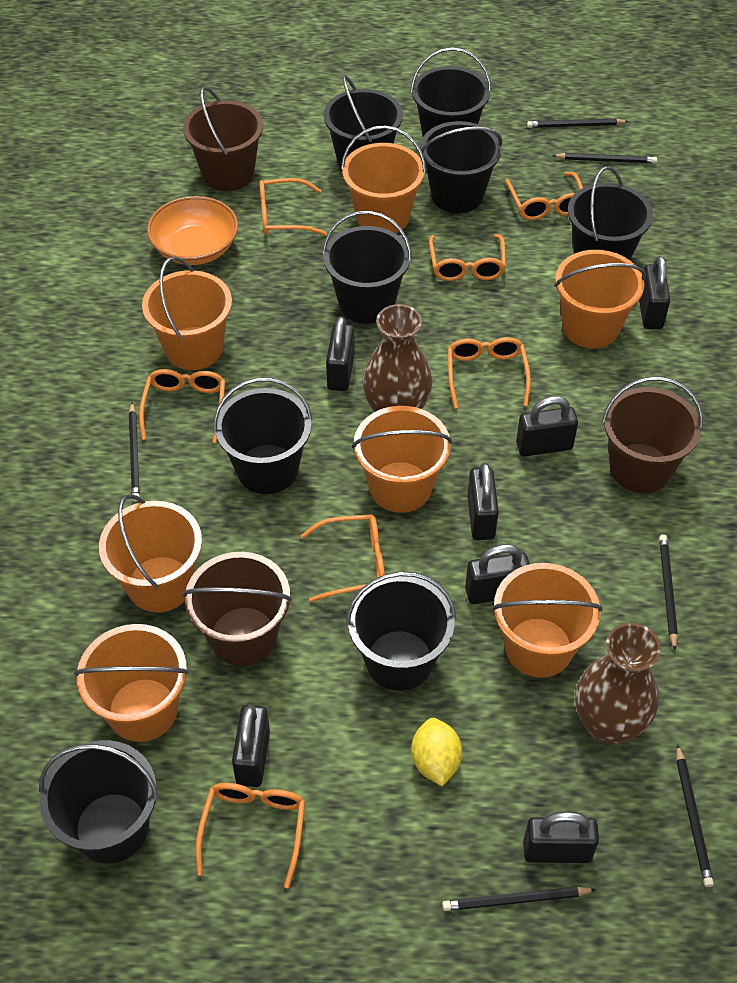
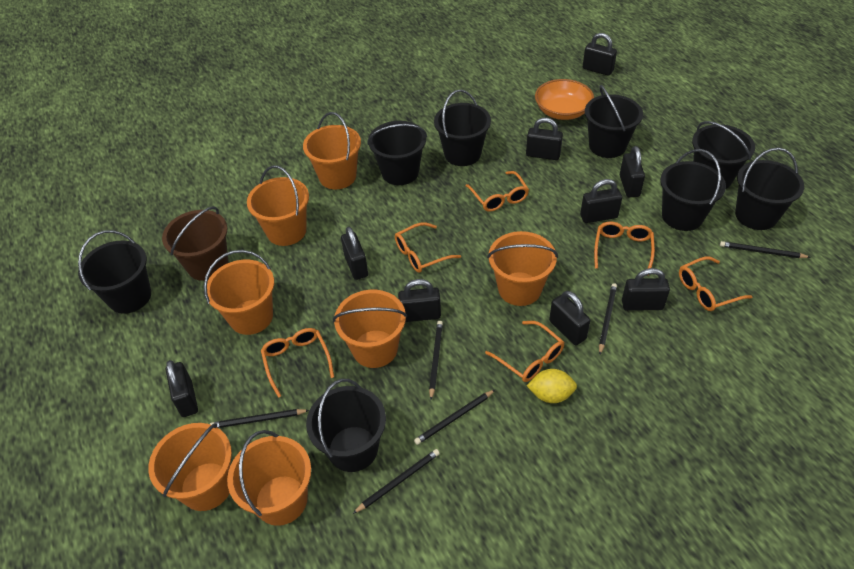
black padlock: 7 -> 9
brown bucket: 3 -> 1
brown vase: 2 -> 0
orange glasses: 7 -> 6

